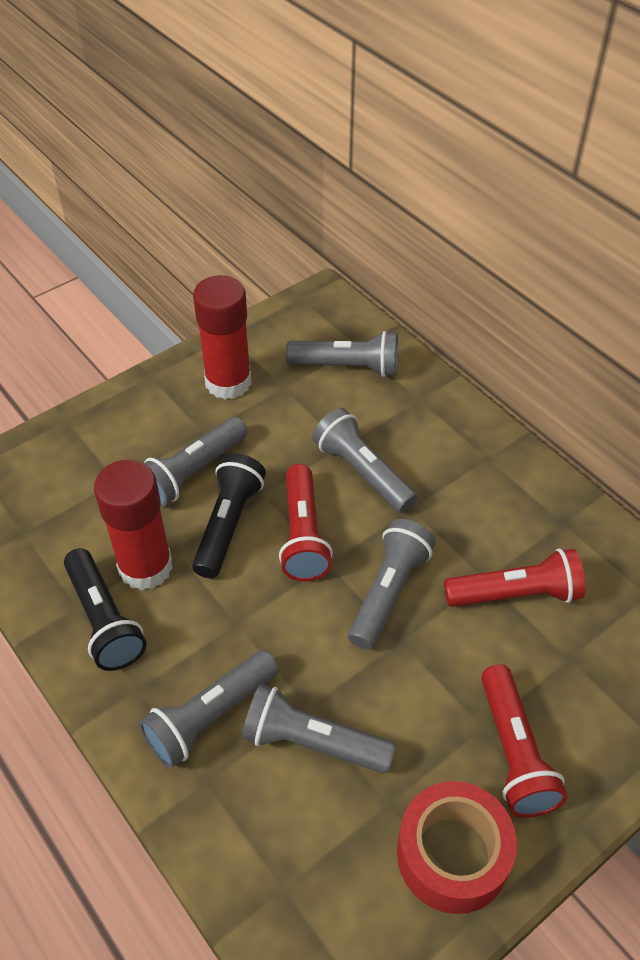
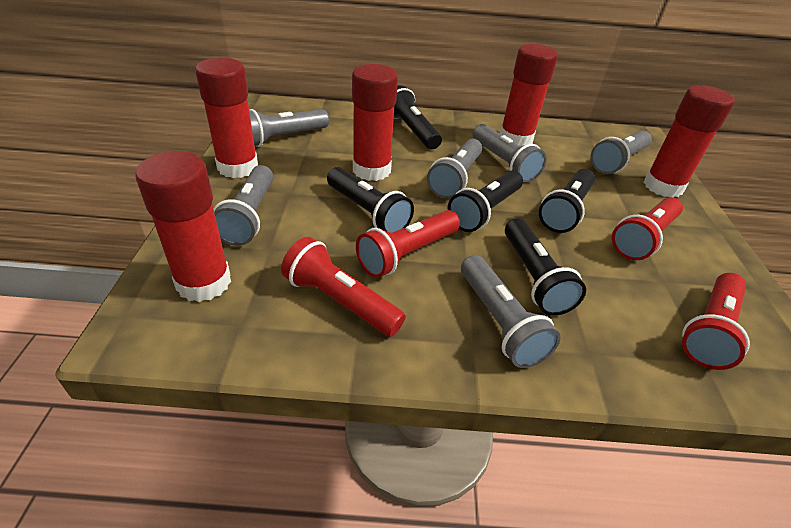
black flashlight: 2 -> 5
red flashlight: 3 -> 4
red glue stick: 2 -> 5
red tape: 1 -> 0

